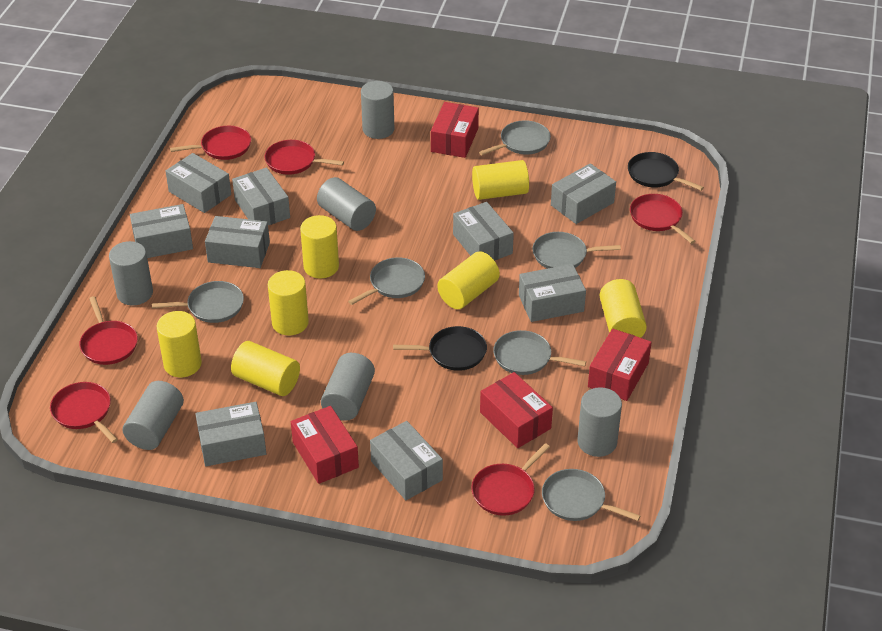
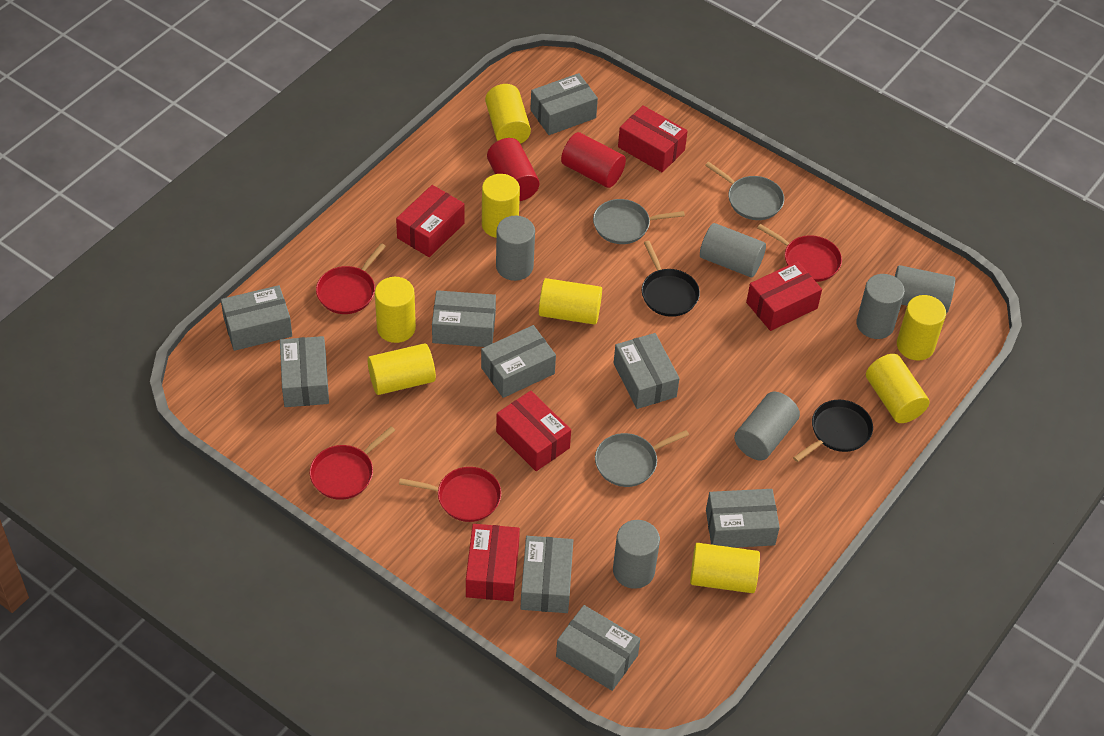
grey pan: 6 -> 3
red box: 4 -> 5
red cylinder: 0 -> 2
red pan: 6 -> 4
yellow cylinder: 7 -> 8

